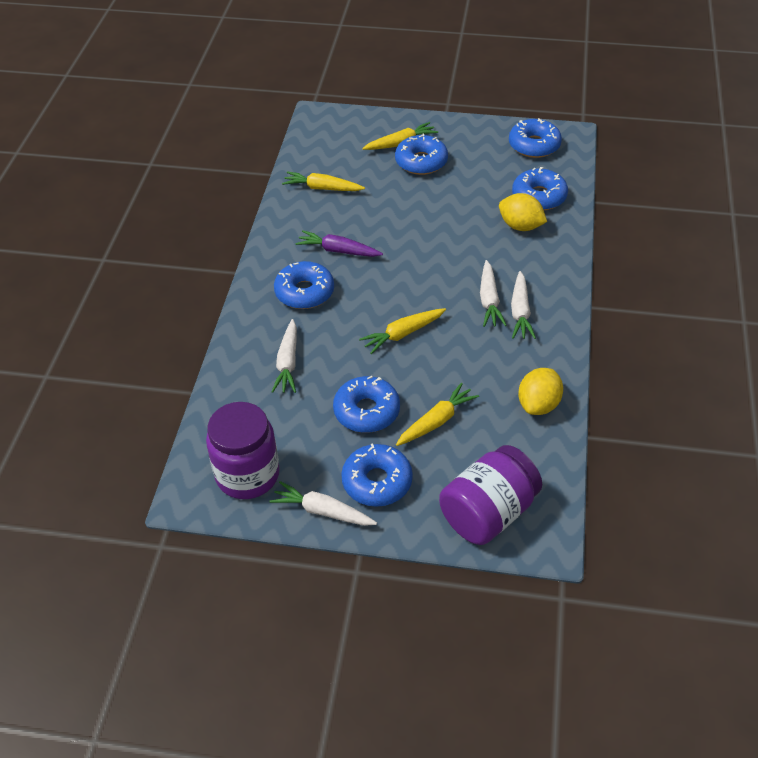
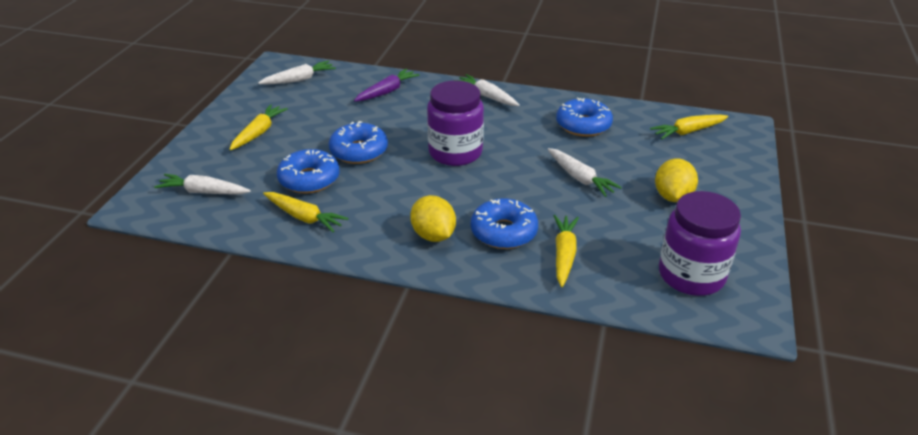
blue donut: 6 -> 4

